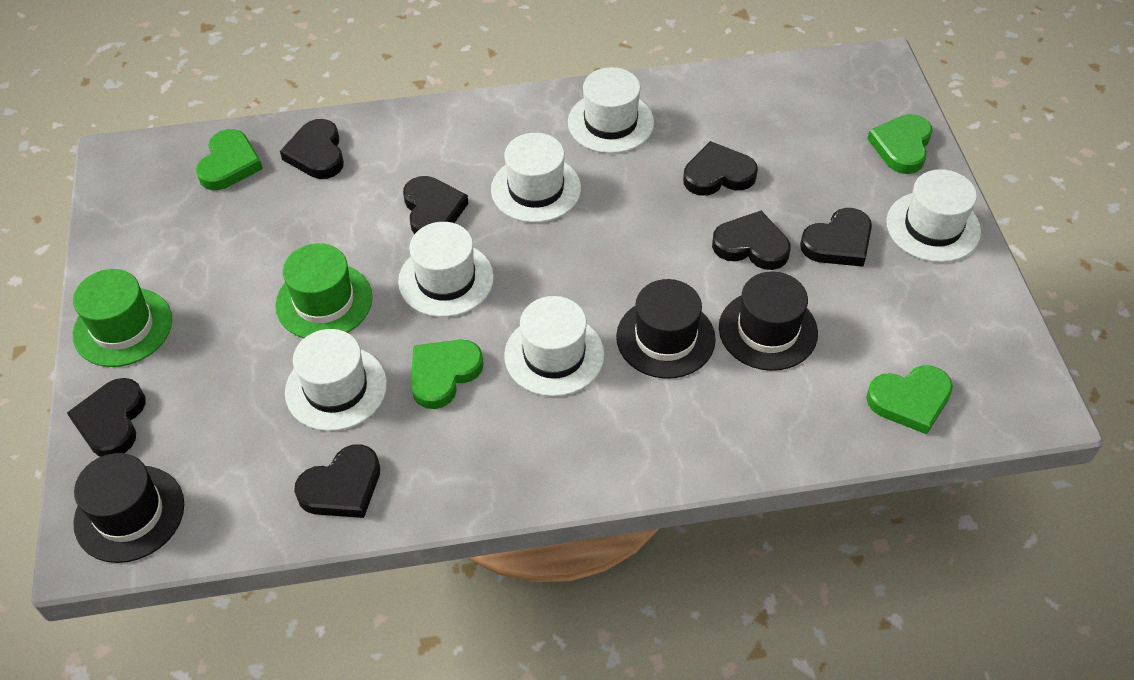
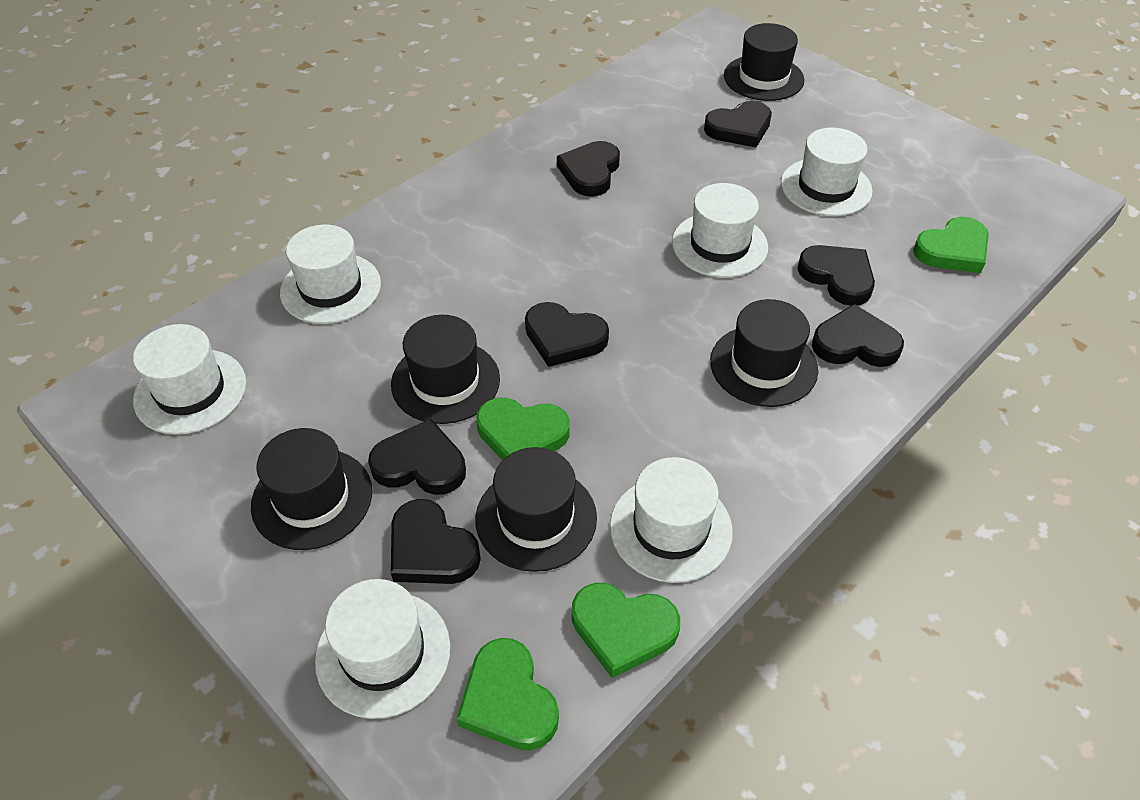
black hat: 3 -> 5
green hat: 2 -> 0

